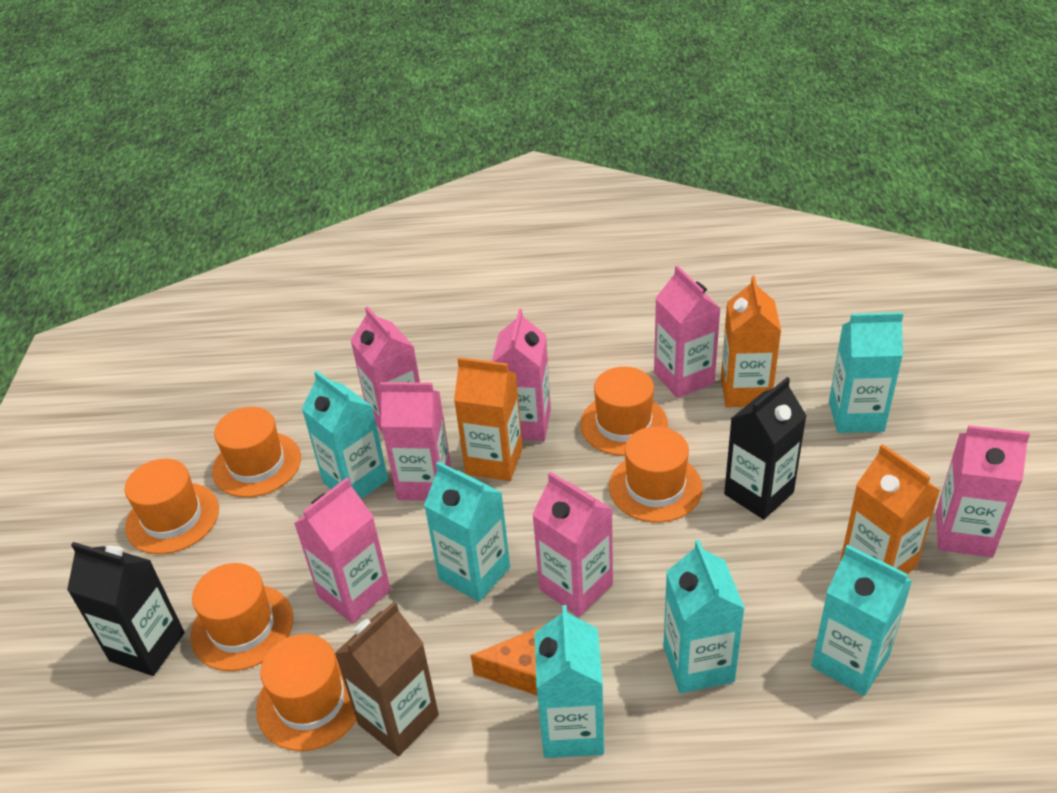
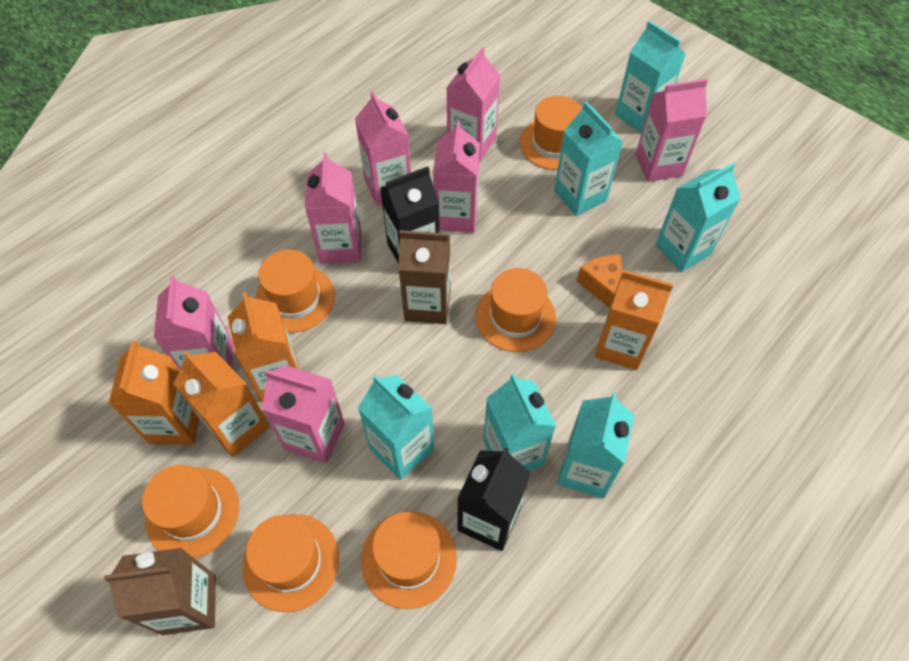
brown carton: 1 -> 2
orange carton: 3 -> 4

